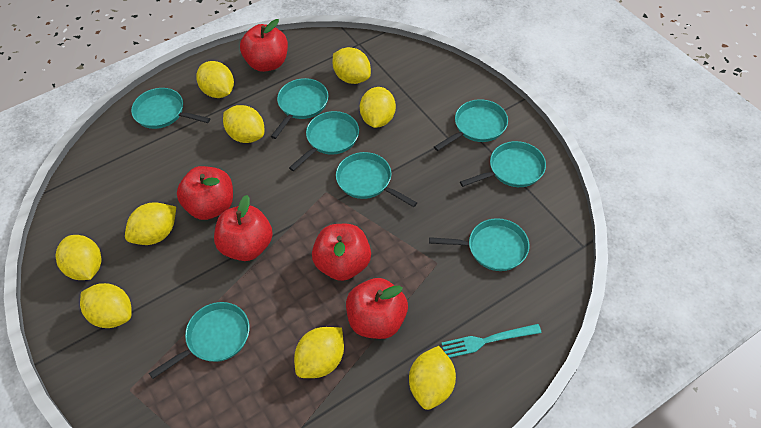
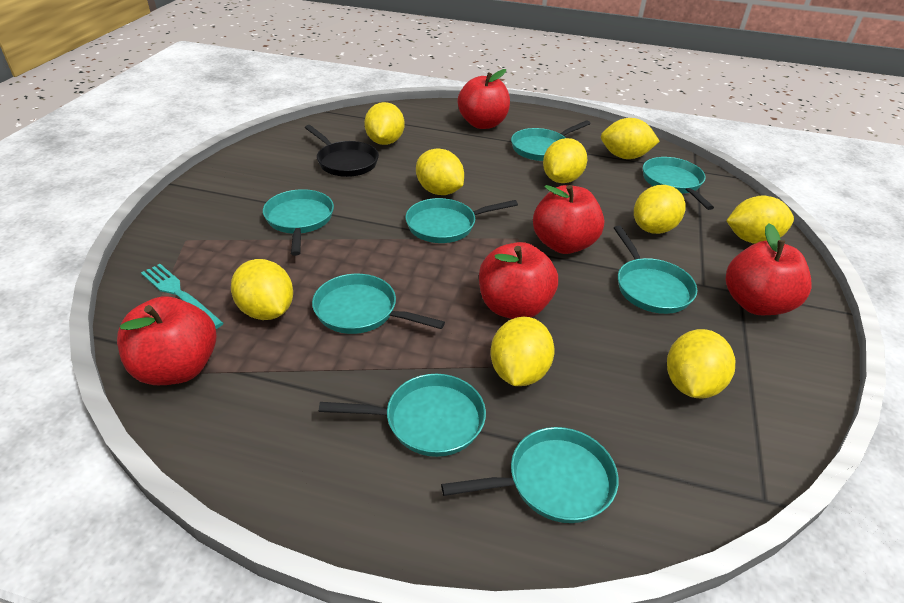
black pan: 0 -> 1

